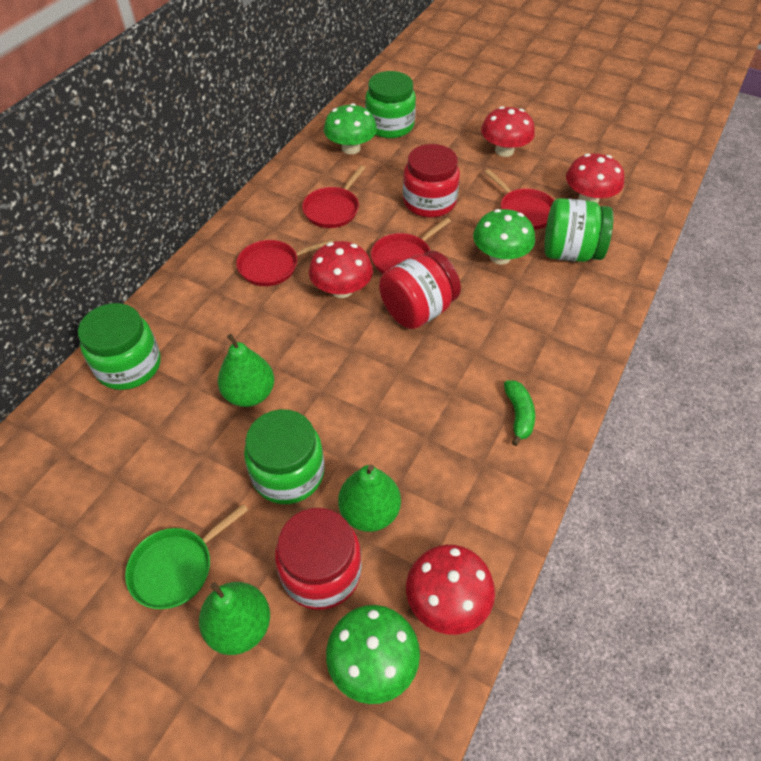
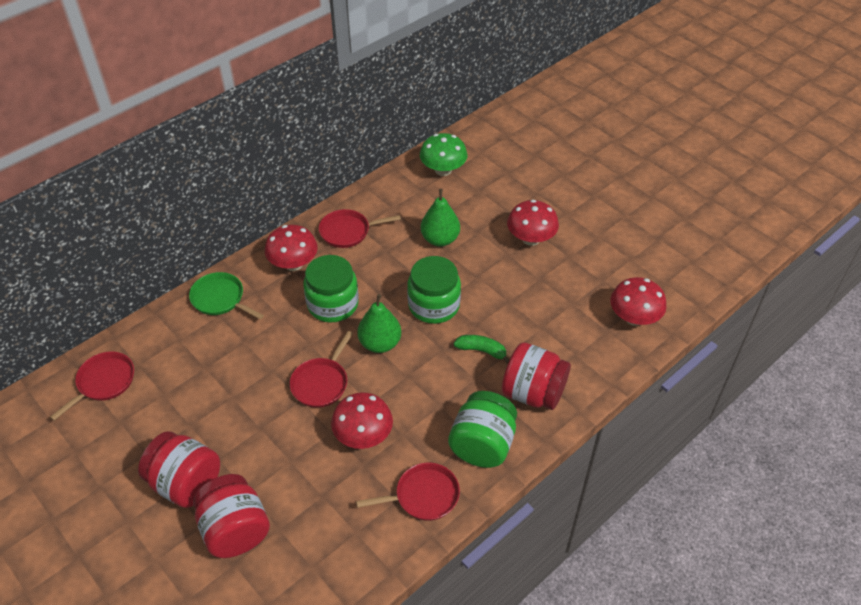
green jar: 4 -> 3
green mushroom: 3 -> 1
green pear: 3 -> 2

